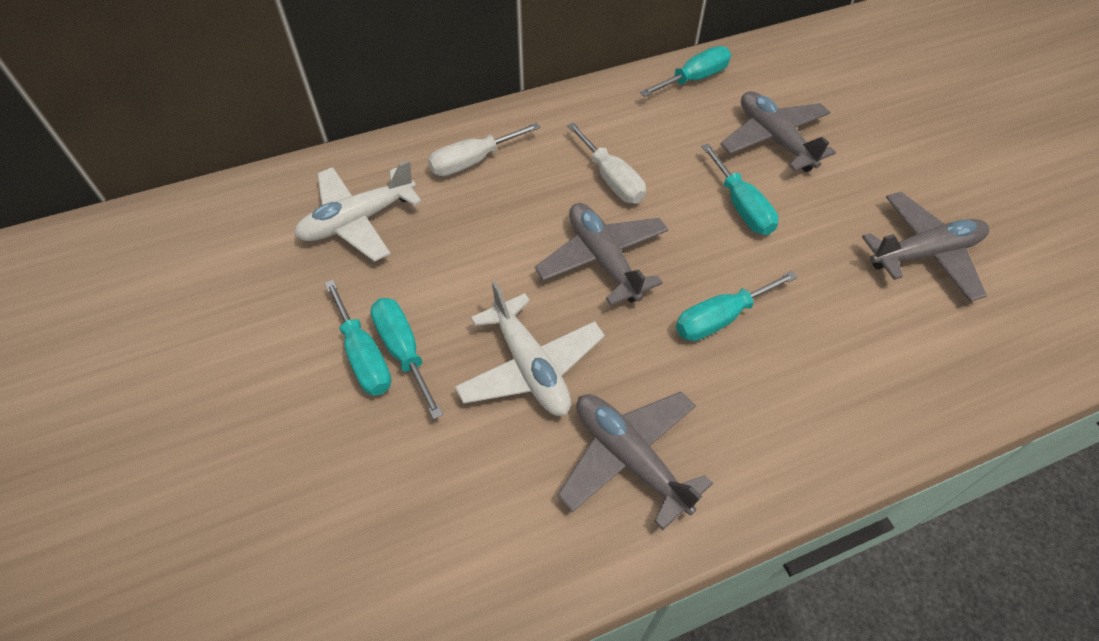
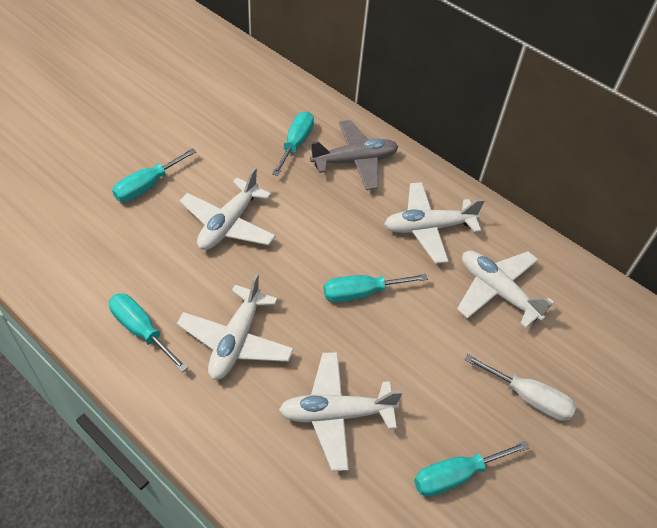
grey plane: 4 -> 1
white plane: 2 -> 5
white screwdriver: 2 -> 1

